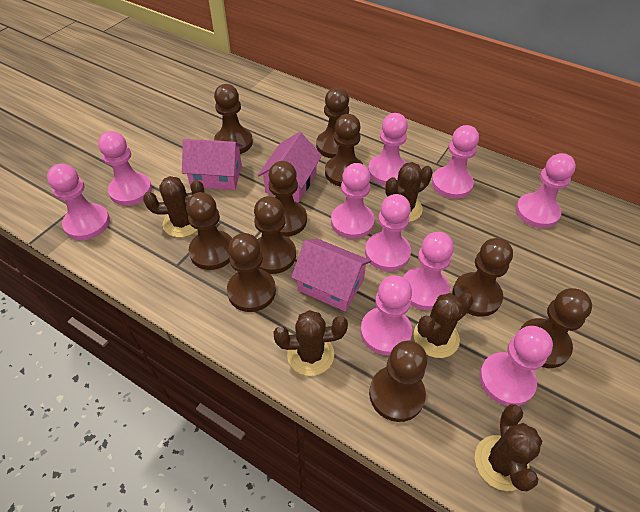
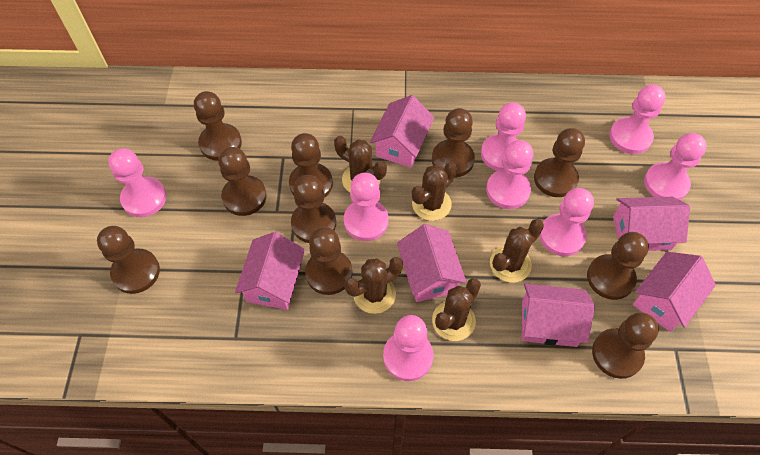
pink house: 3 -> 6
pink pawn: 10 -> 8

